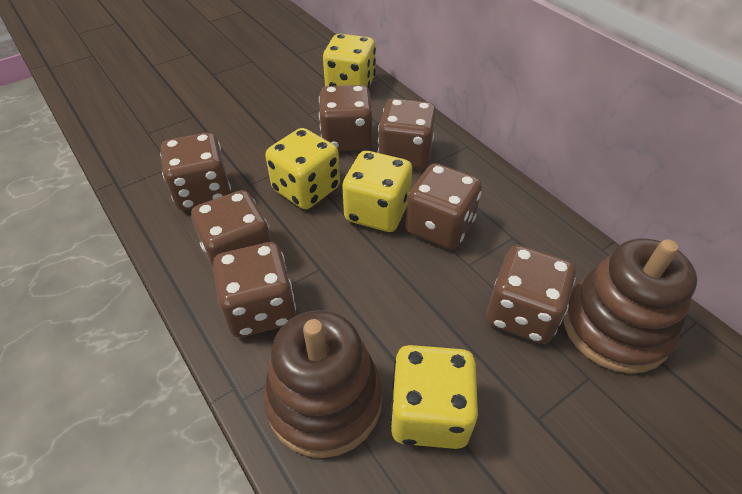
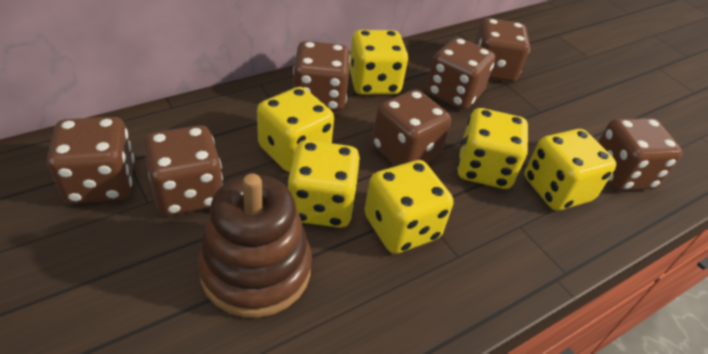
brown stacking toy: 2 -> 1
yellow dice: 4 -> 6

